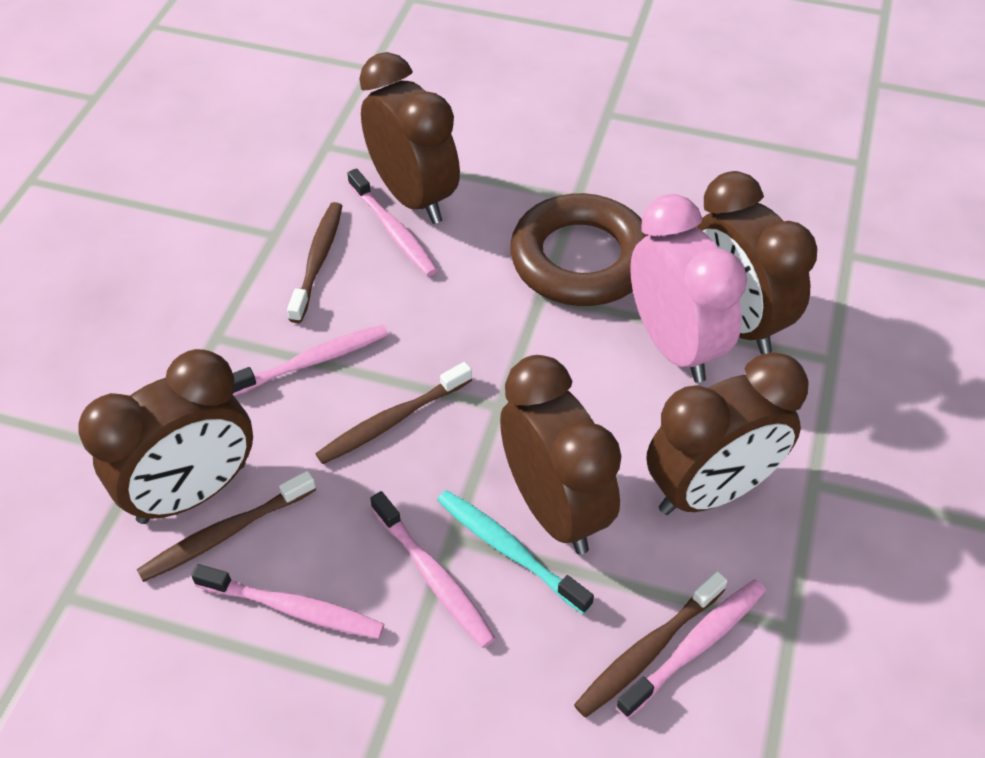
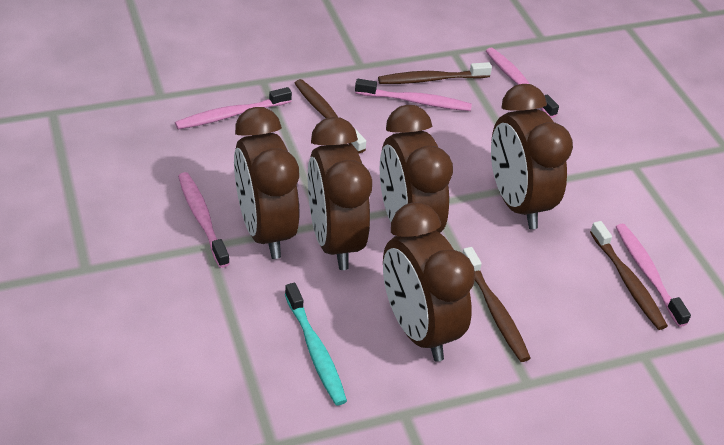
brown ring: 1 -> 0
pink clock: 1 -> 0

